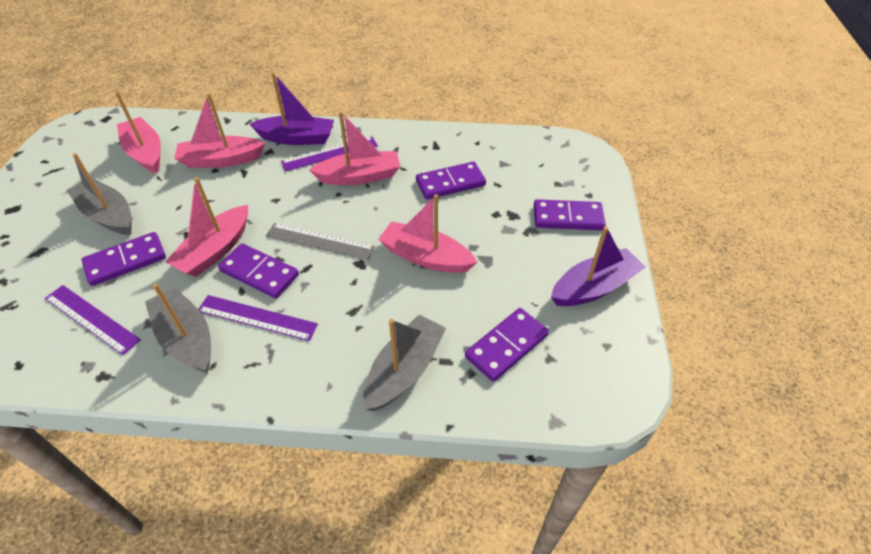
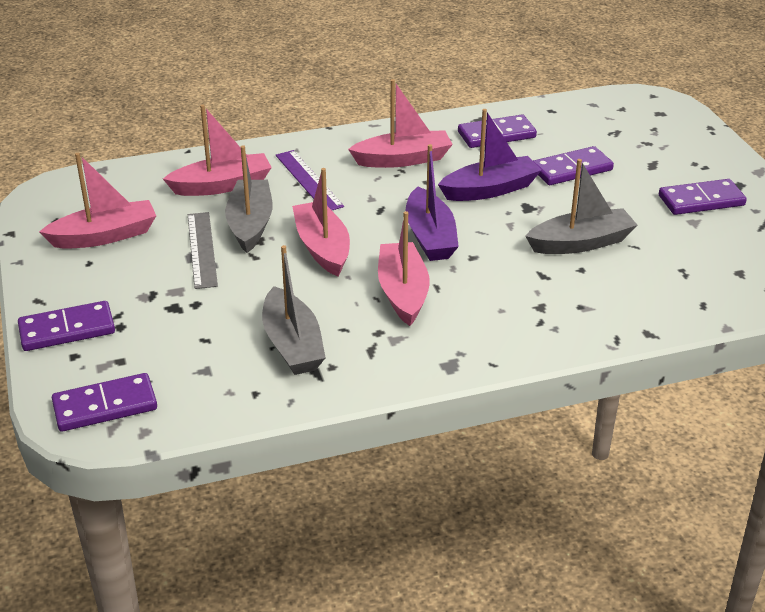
purple ruler: 3 -> 1

